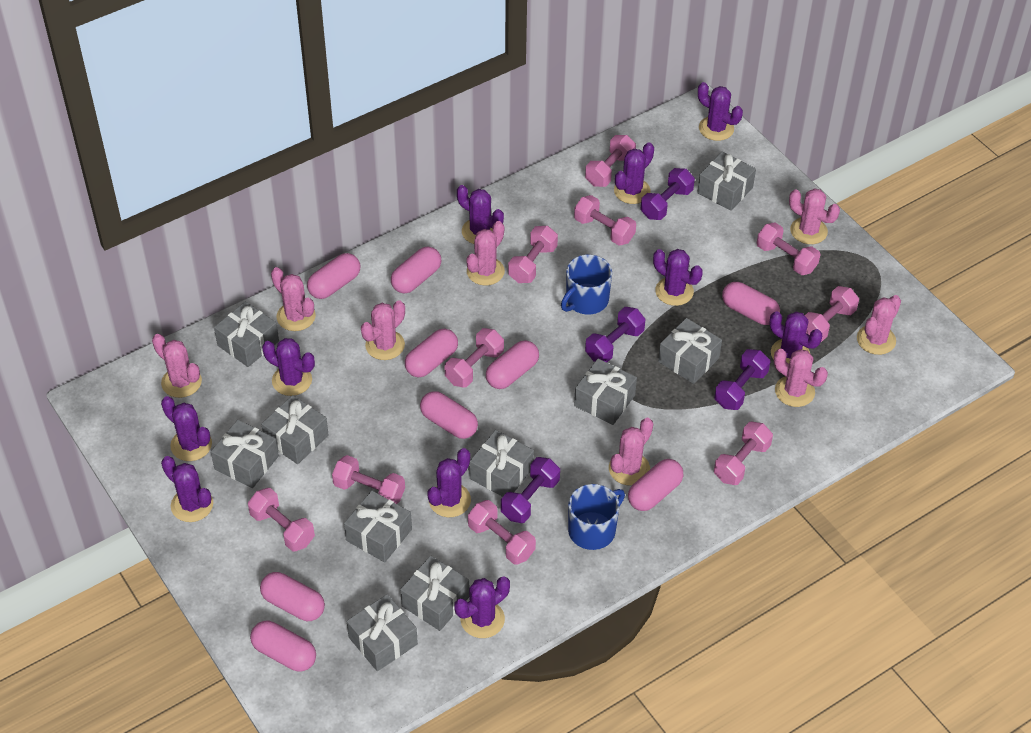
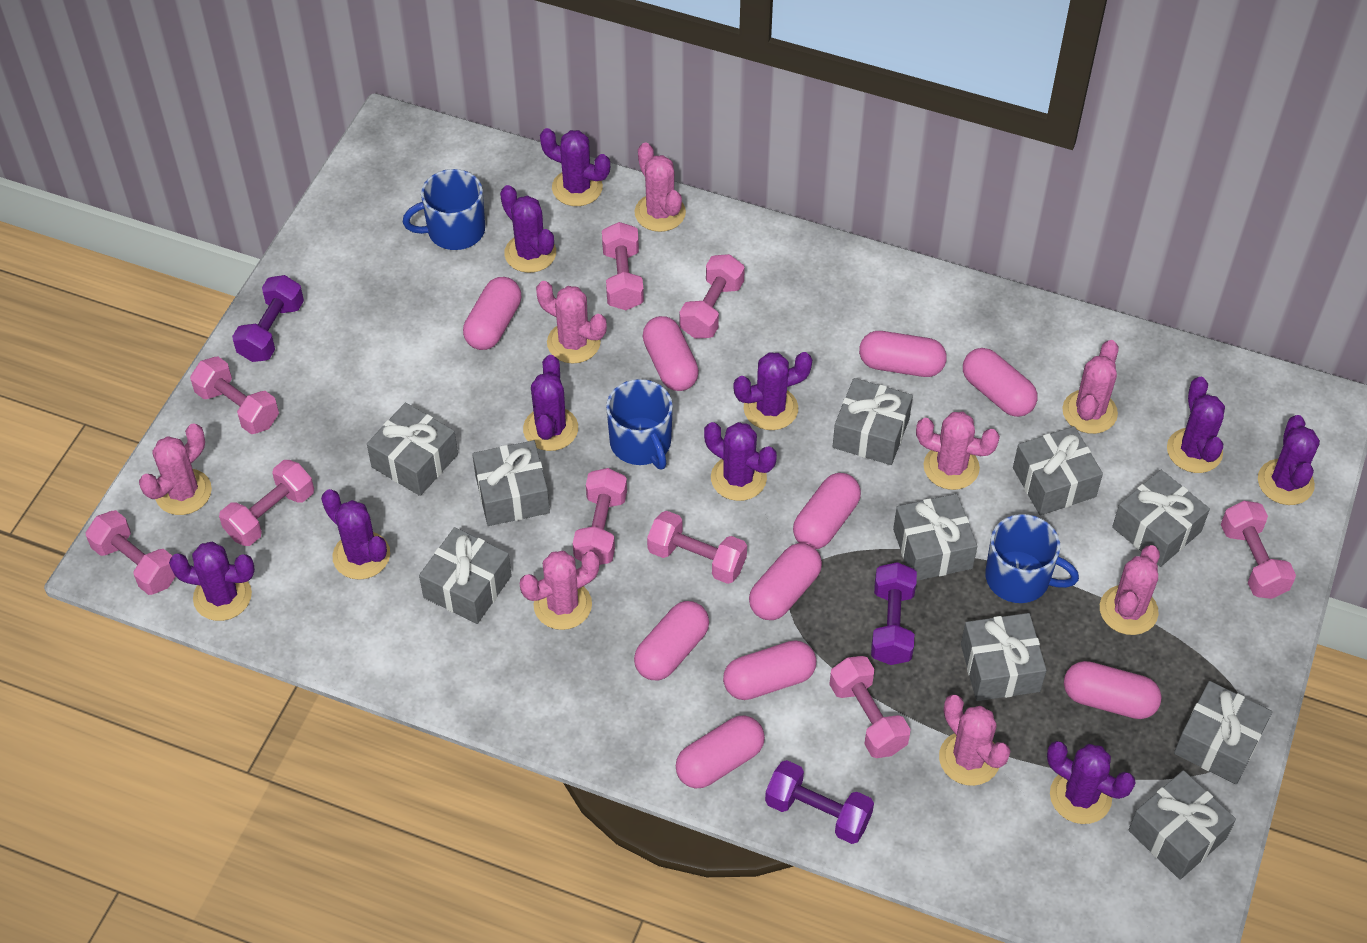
blue mug: 2 -> 3
pink capsule: 9 -> 10
pink dumbbell: 10 -> 9
purple dumbbell: 4 -> 3

